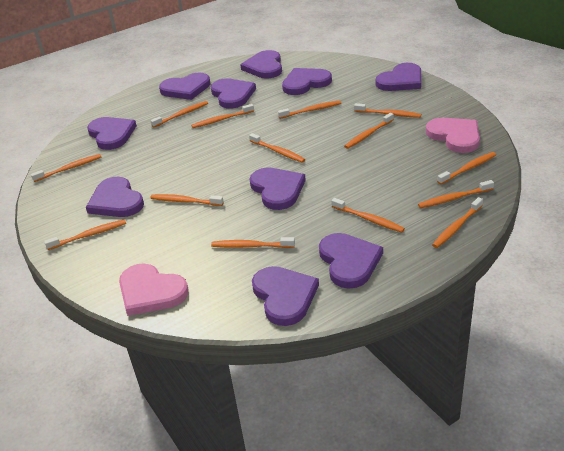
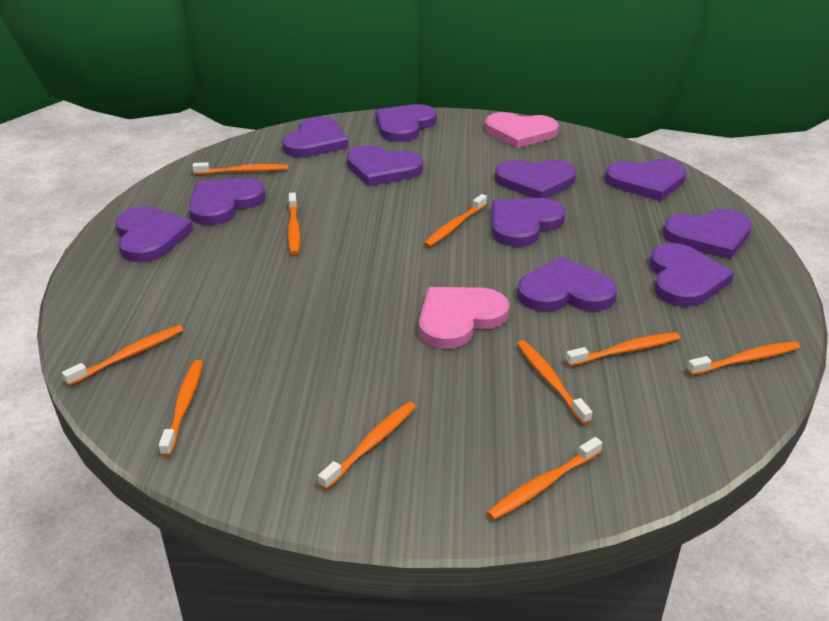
orange toothbrush: 14 -> 10
purple heart: 10 -> 11

